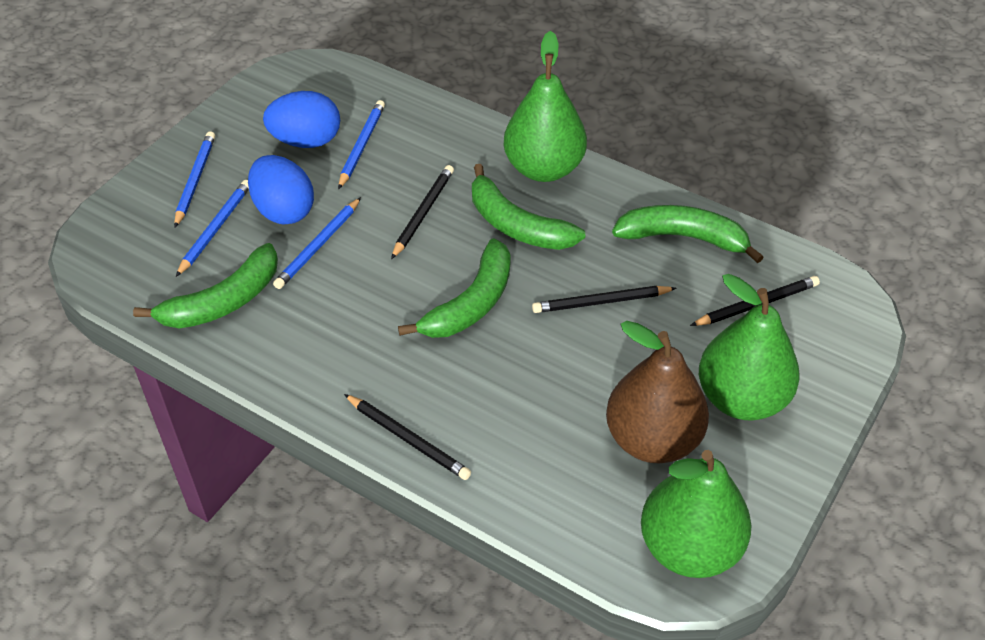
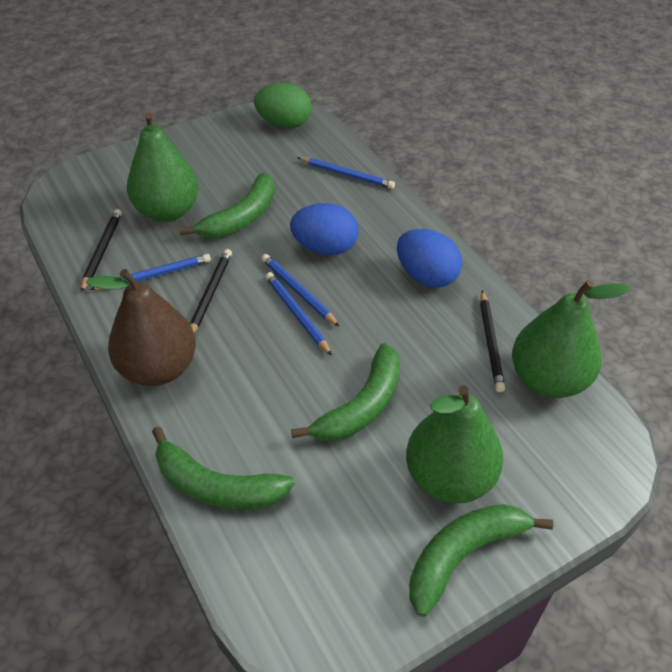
black pencil: 4 -> 3
green egg: 0 -> 1

